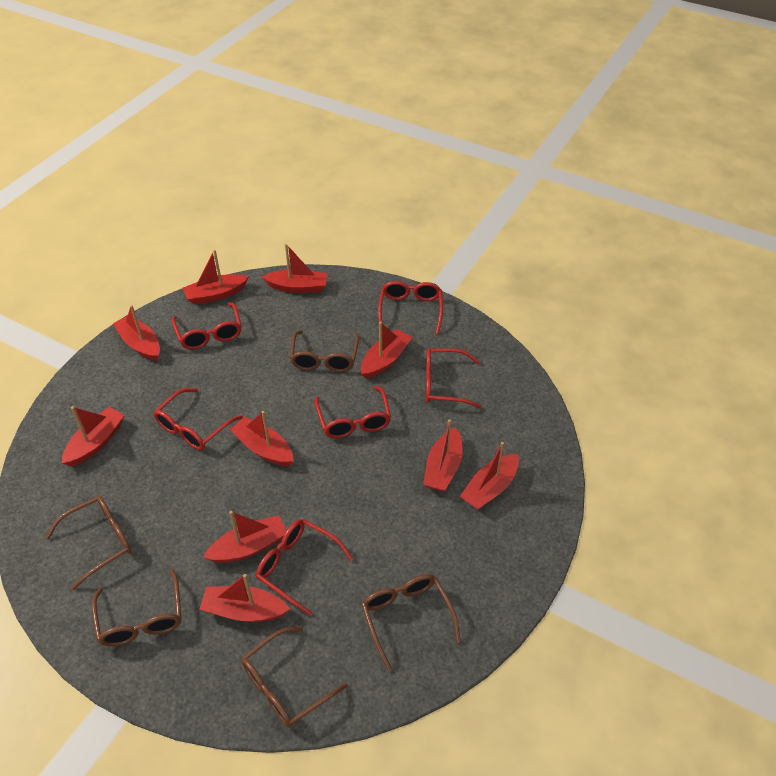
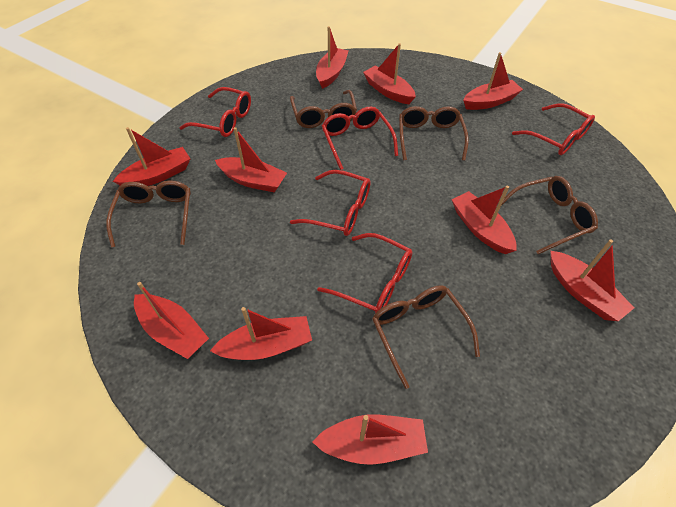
red glasses: 6 -> 5

